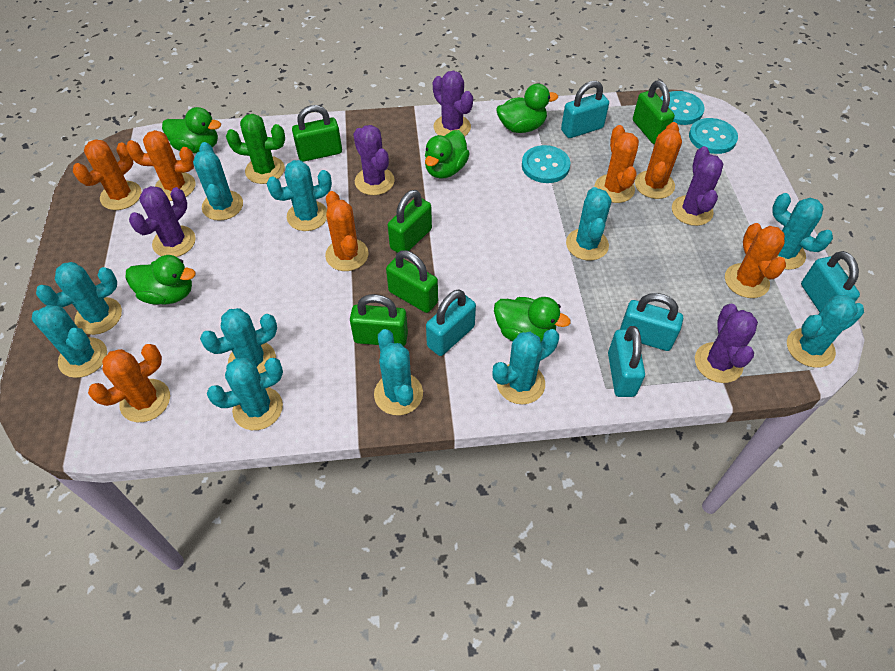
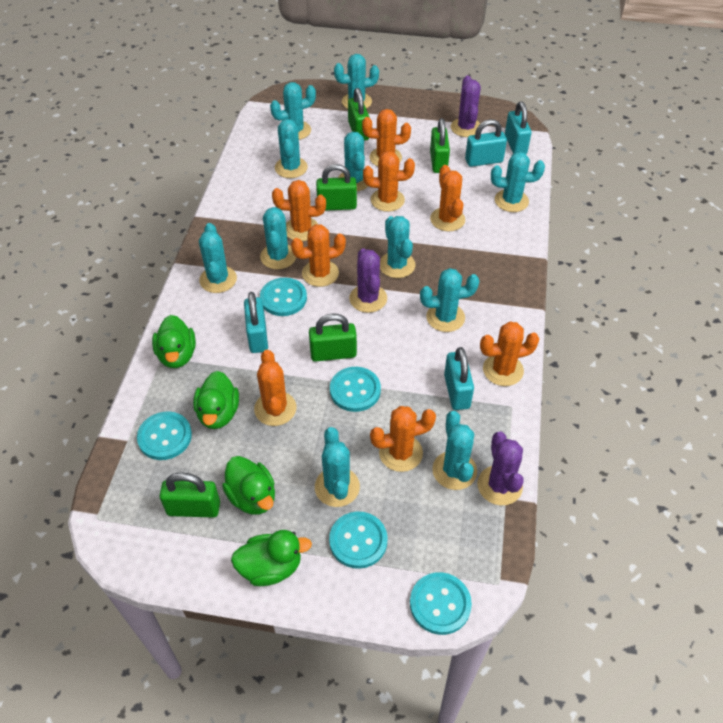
green cactus: 1 -> 0
green duck: 5 -> 4
orange cactus: 7 -> 8
purple cactus: 5 -> 3
turquoise button: 3 -> 5
turquoise padlock: 5 -> 4

